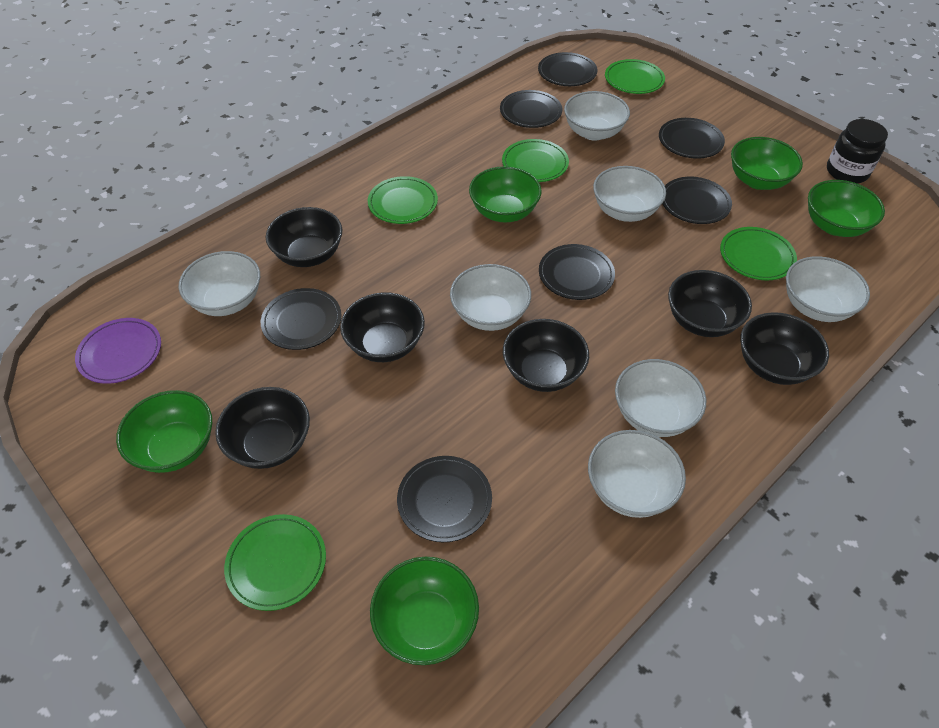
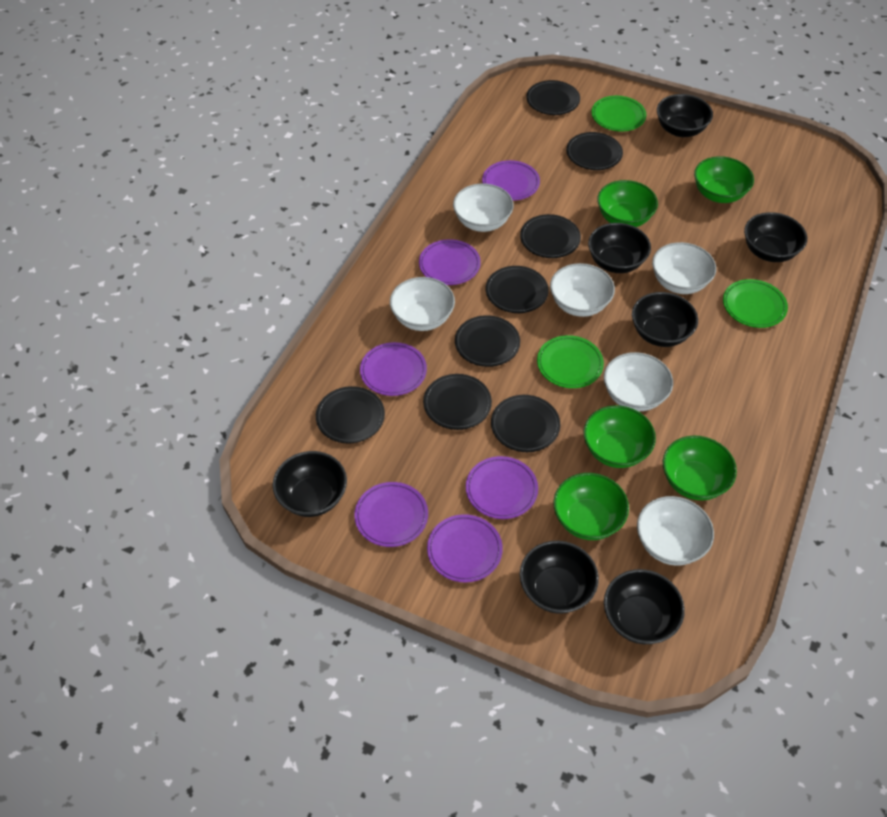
black bowl: 6 -> 7
black jar: 1 -> 0
black plate: 7 -> 8
green plate: 5 -> 3
purple plate: 1 -> 6
white bowl: 7 -> 6

